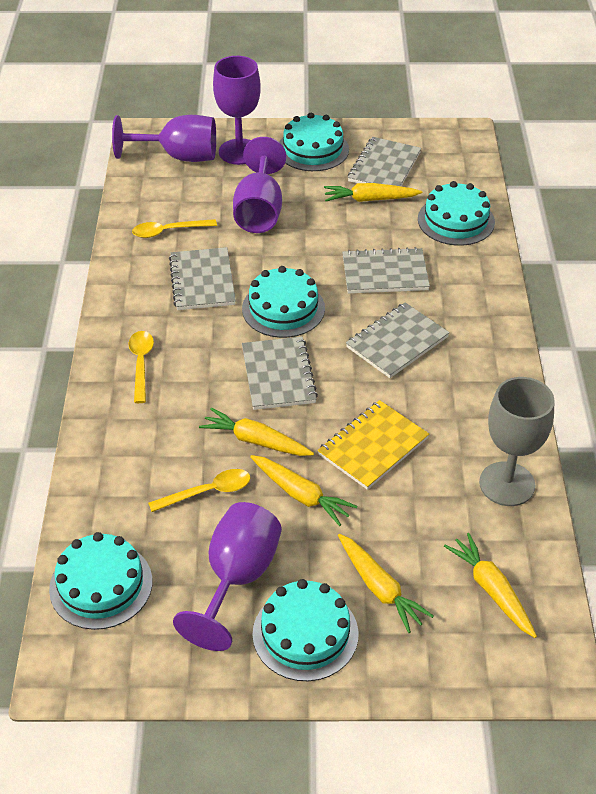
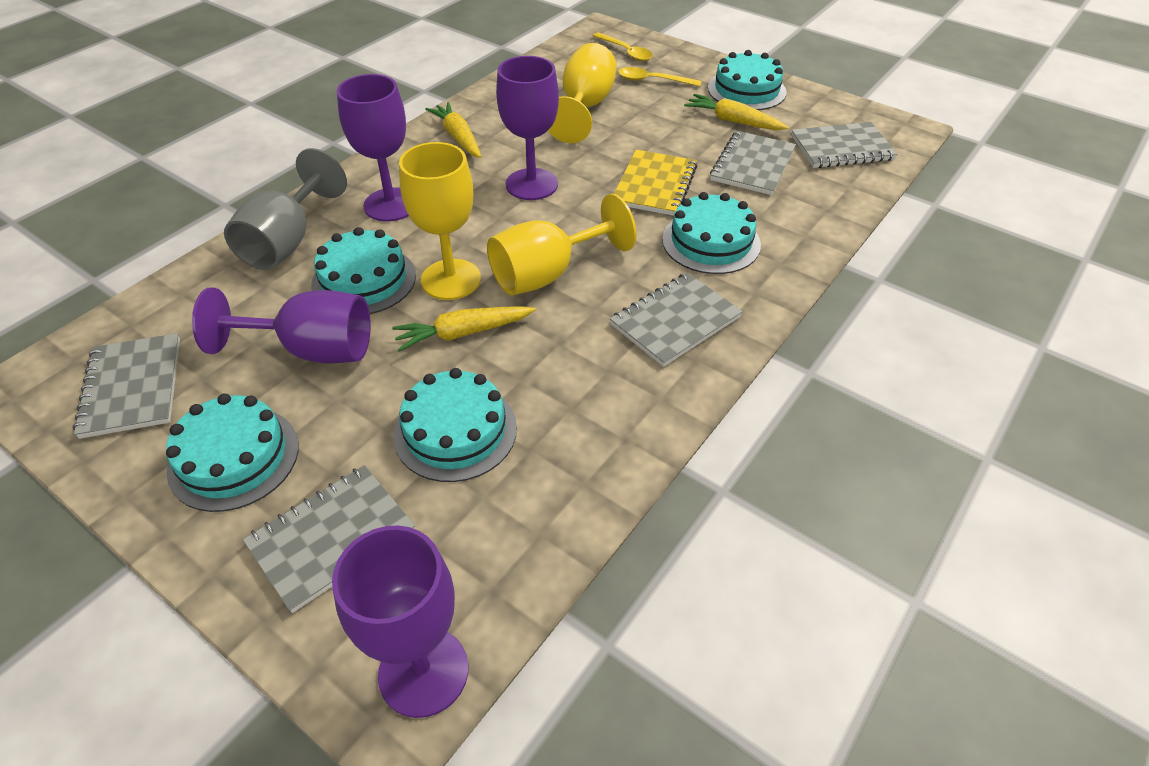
yellow carrot: 5 -> 3
yellow goblet: 0 -> 3
yellow spoon: 3 -> 2

